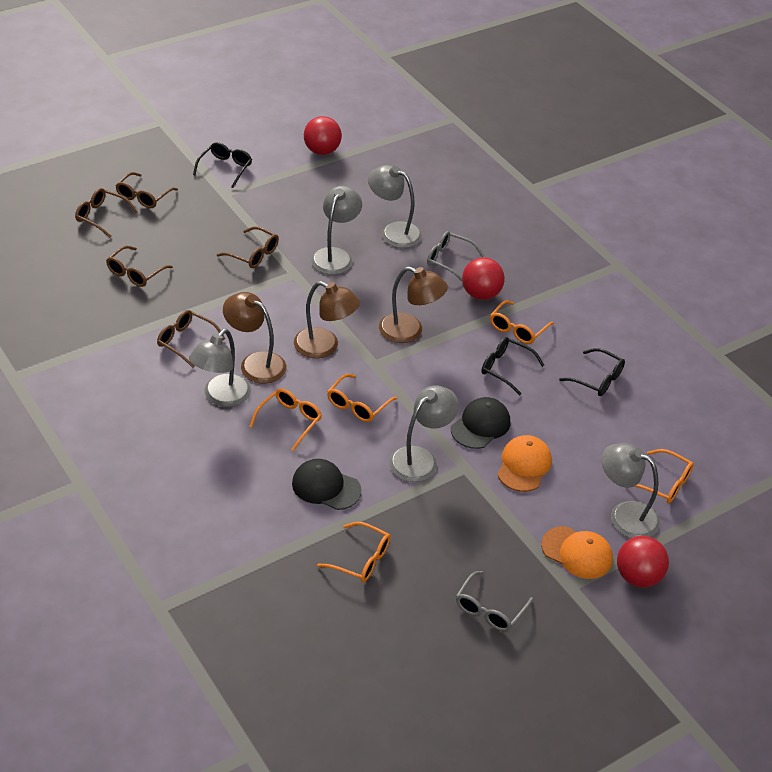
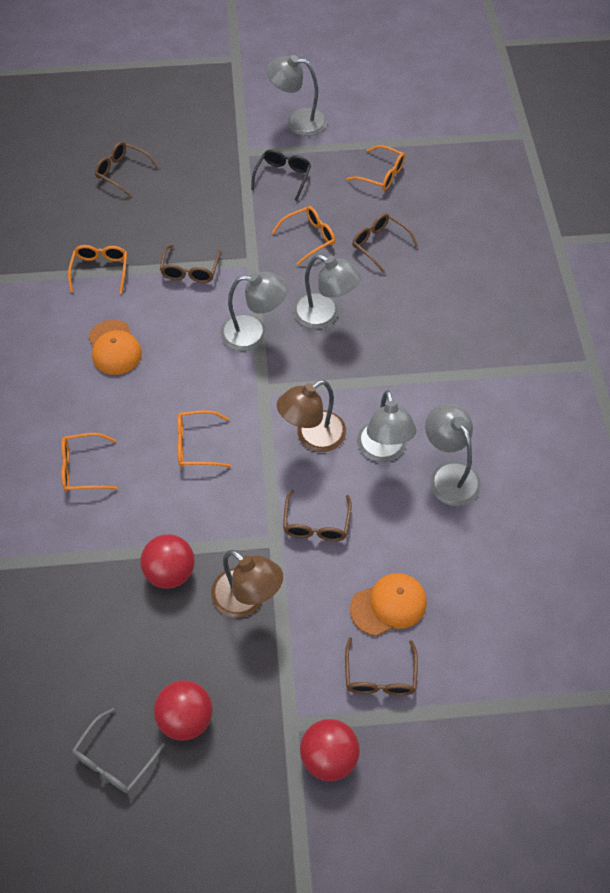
black cap: 2 -> 0
black glasses: 3 -> 1
brown lamp: 3 -> 2
grey glasses: 2 -> 1

